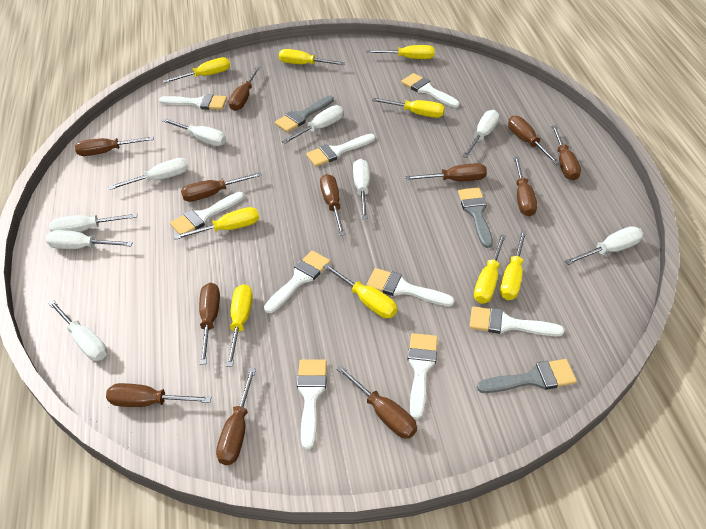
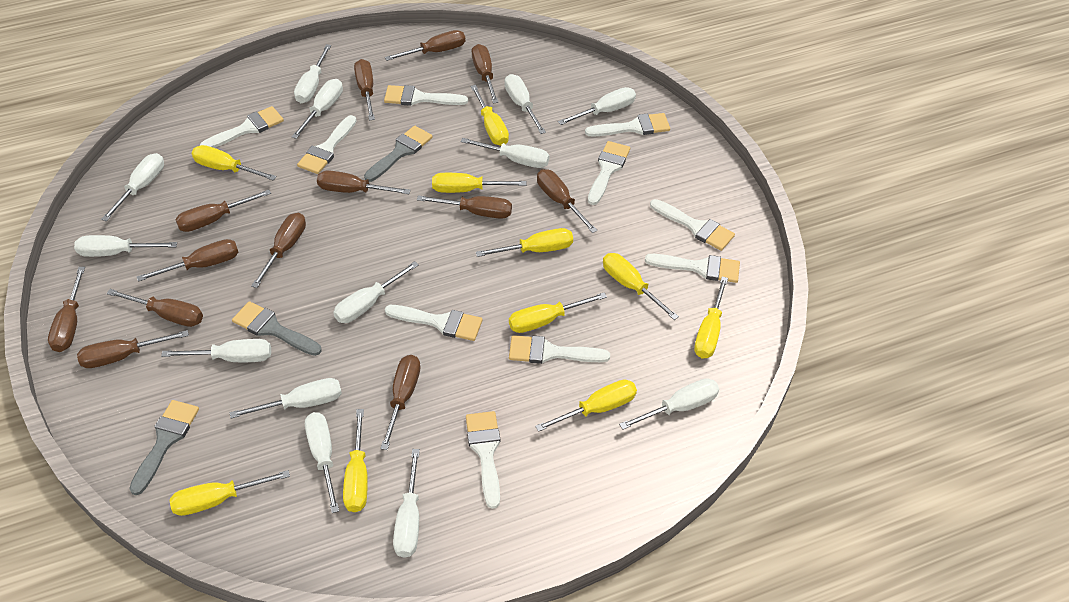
brown screwdriver: 12 -> 13
white brush: 9 -> 10
white screwdriver: 9 -> 13
yellow screwdriver: 9 -> 10

